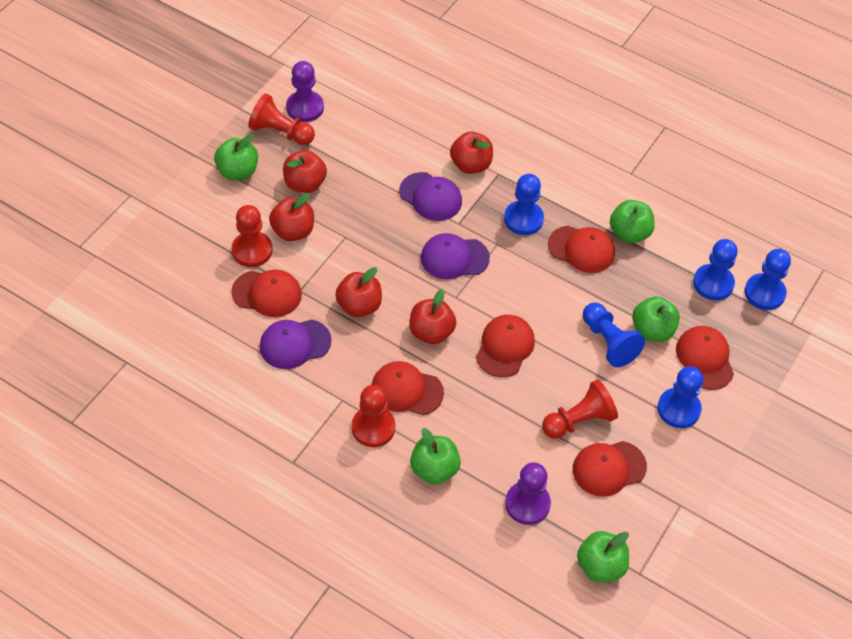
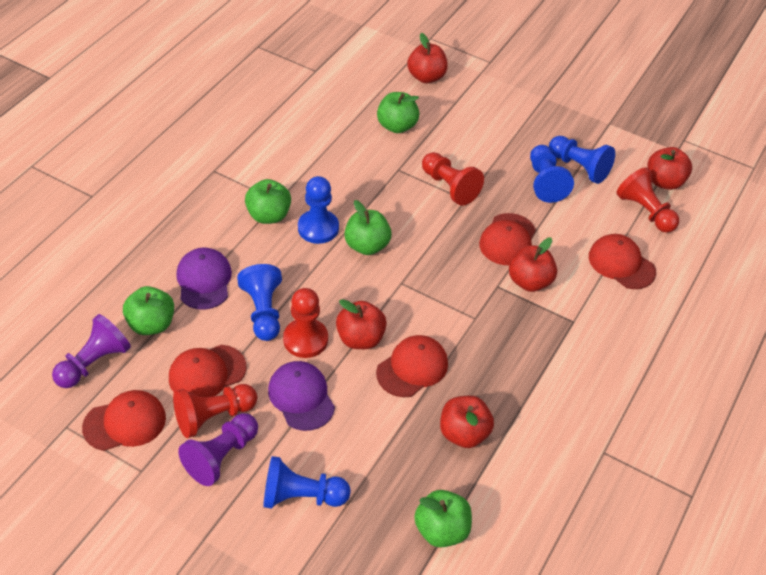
purple cap: 3 -> 2
red cap: 6 -> 5

